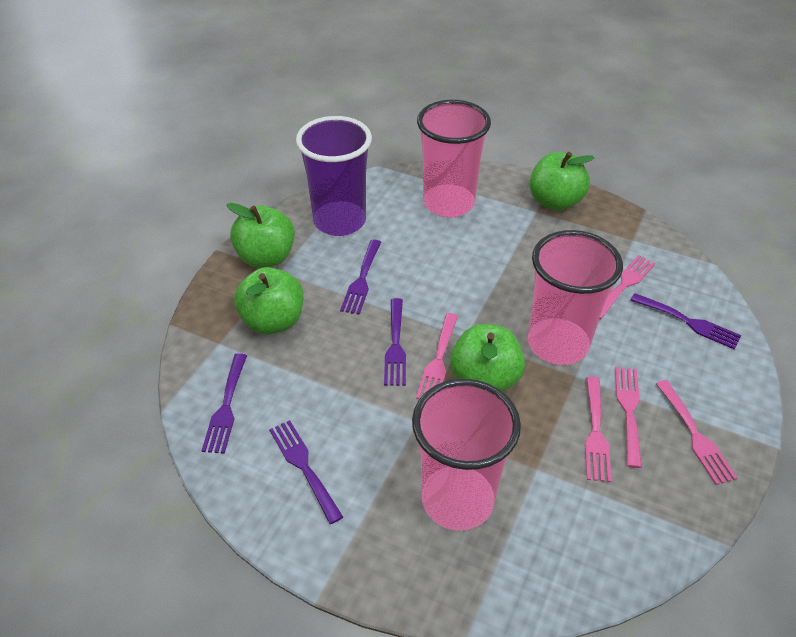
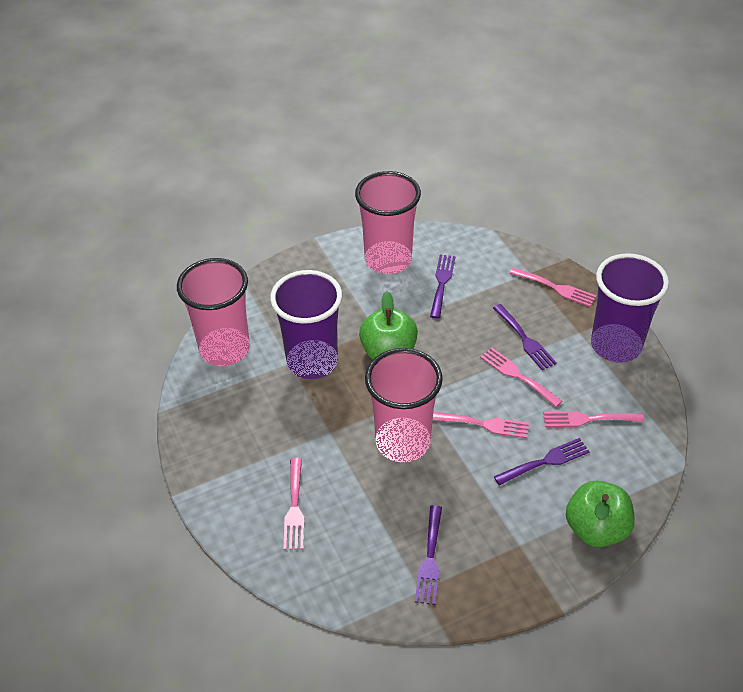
green apple: 4 -> 2
purple cup: 1 -> 2
purple fork: 5 -> 4

